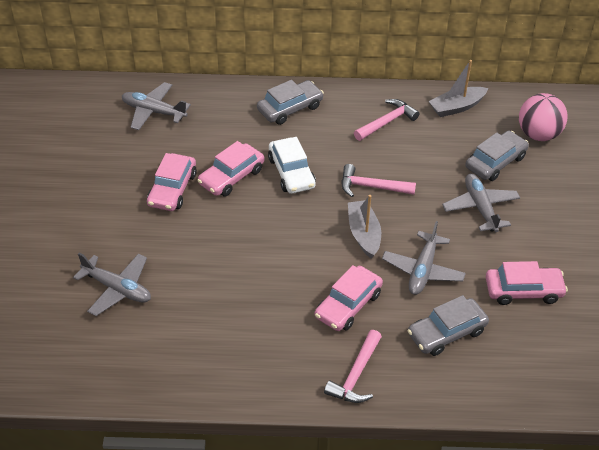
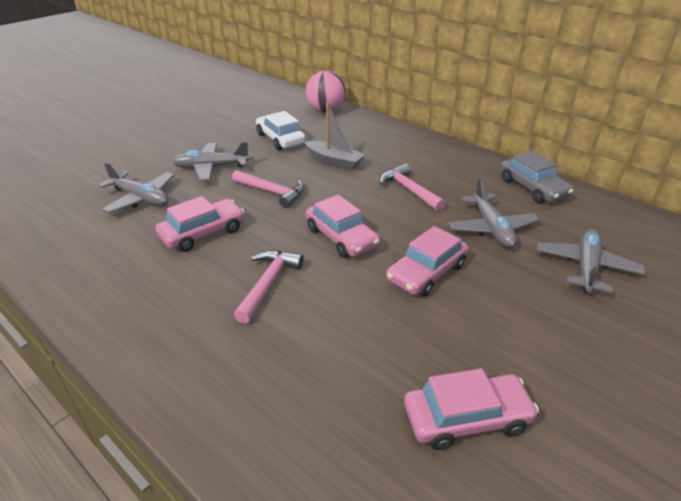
grey boat: 2 -> 1
grey car: 3 -> 1

